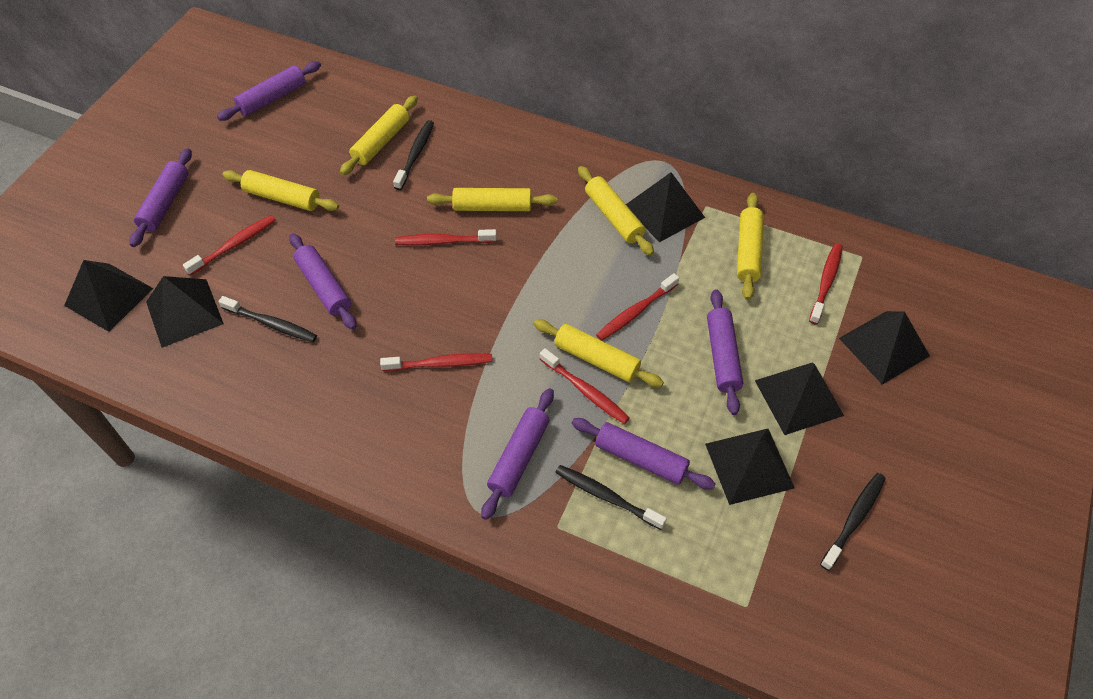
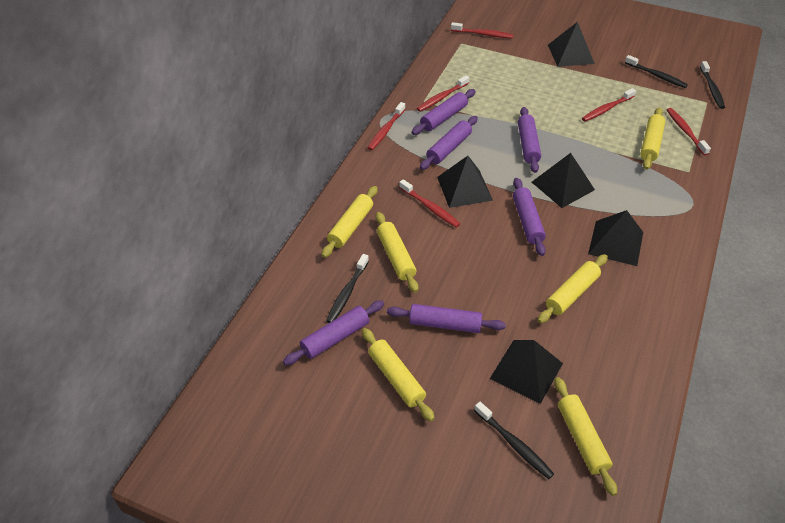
black pyramid: 6 -> 5

